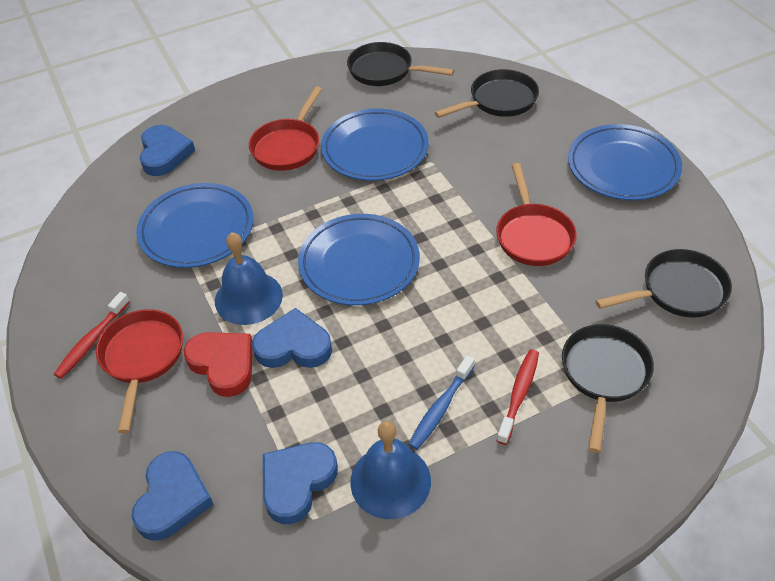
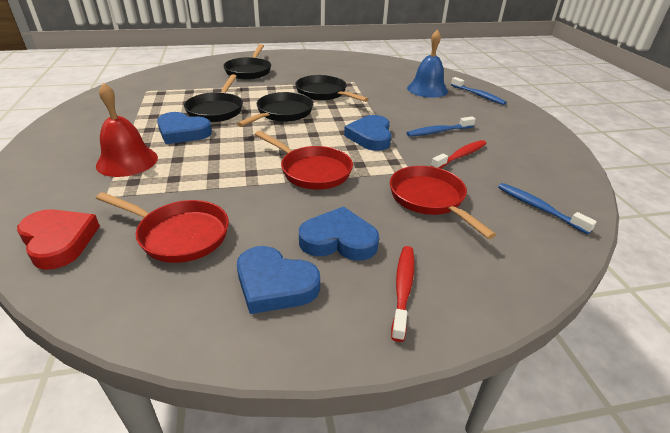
blue bell: 2 -> 1
blue plate: 4 -> 0
blue toothbrush: 1 -> 3
red bell: 0 -> 1

